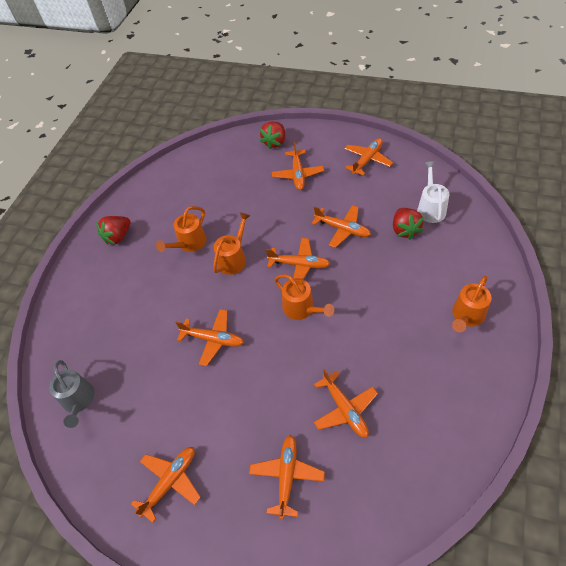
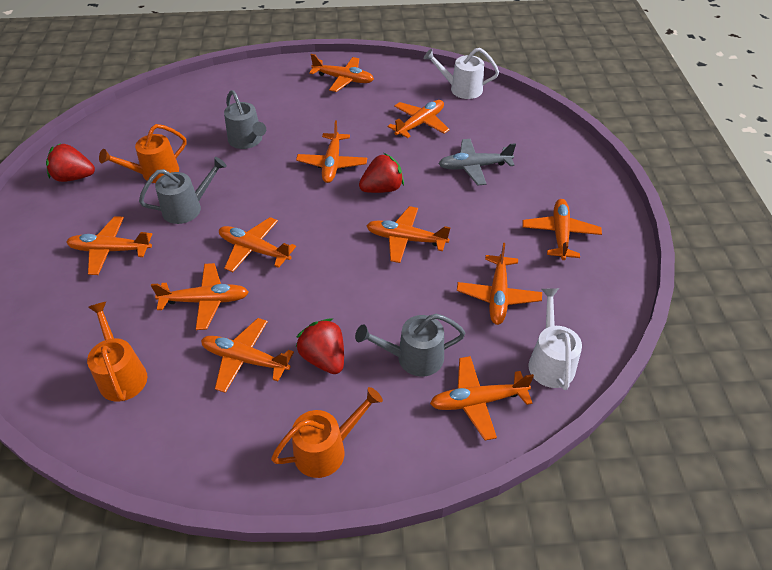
grey plane: 0 -> 1
grey watering can: 1 -> 3
orange plane: 8 -> 11
orange watering can: 4 -> 3
white watering can: 1 -> 2

